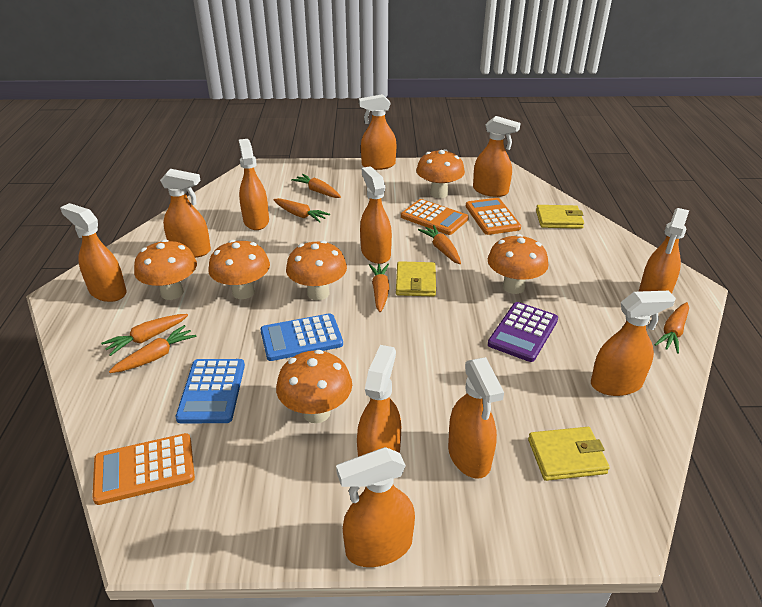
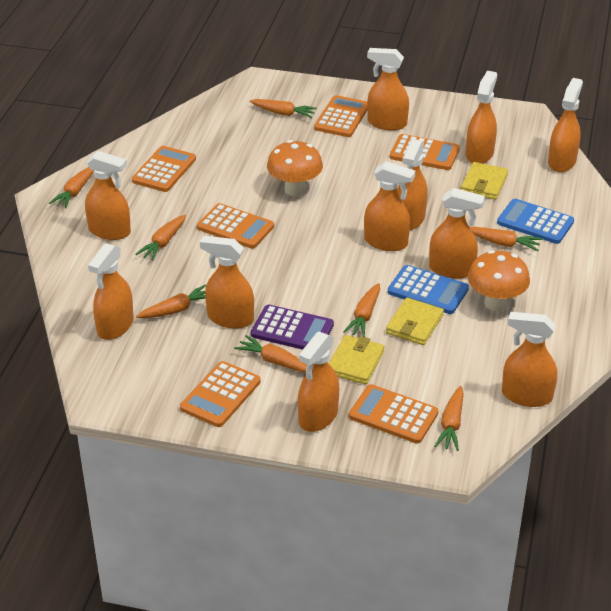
orange calculator: 3 -> 6
orange carrot: 7 -> 8
orange mushroom: 6 -> 2

